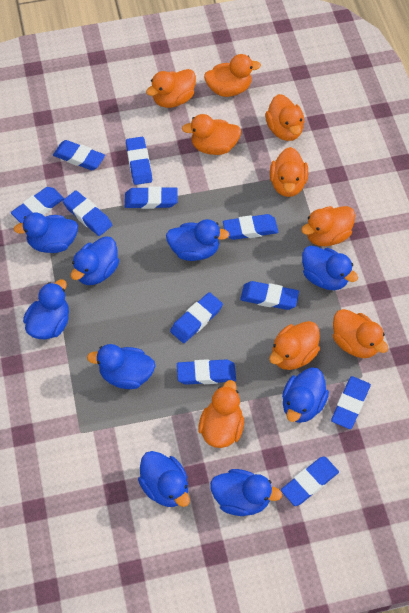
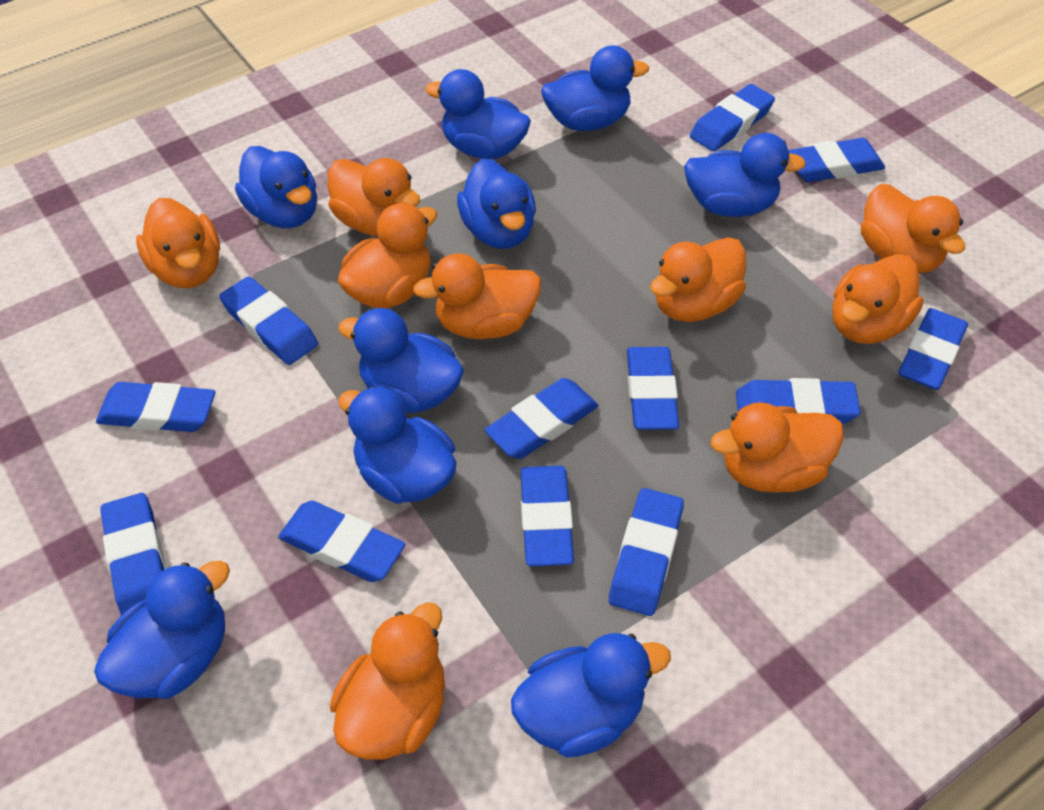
blue eraser: 11 -> 12

